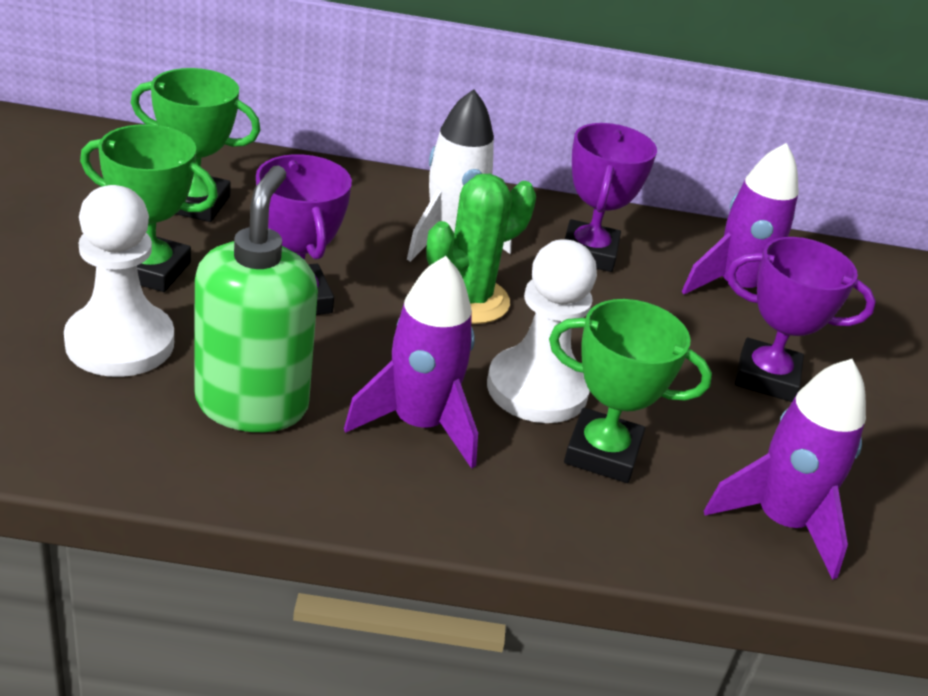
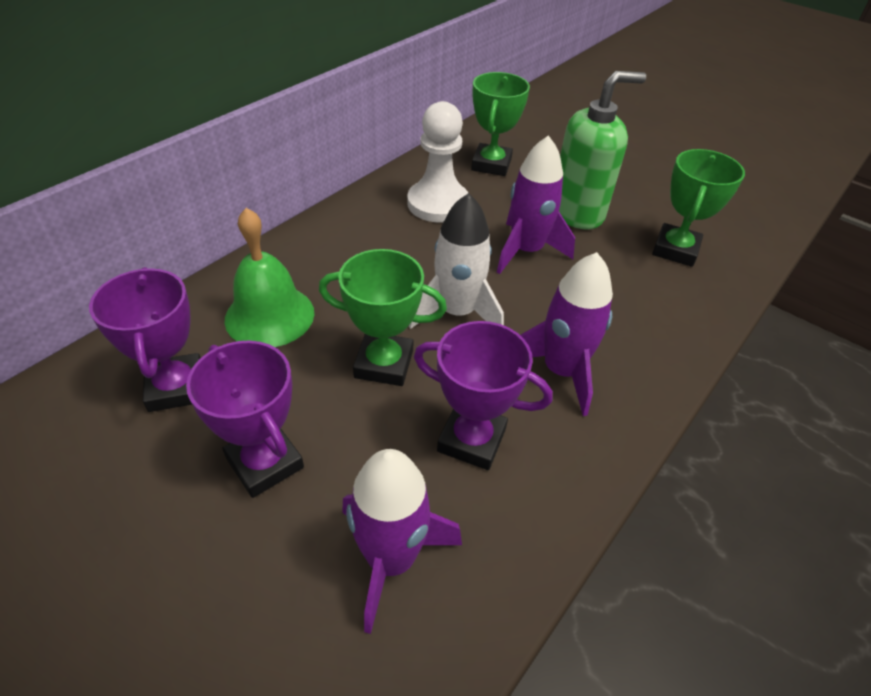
green bell: 0 -> 1
green cactus: 1 -> 0
white pawn: 2 -> 1

